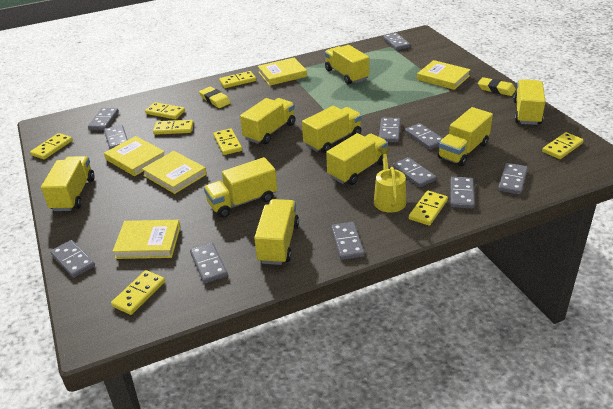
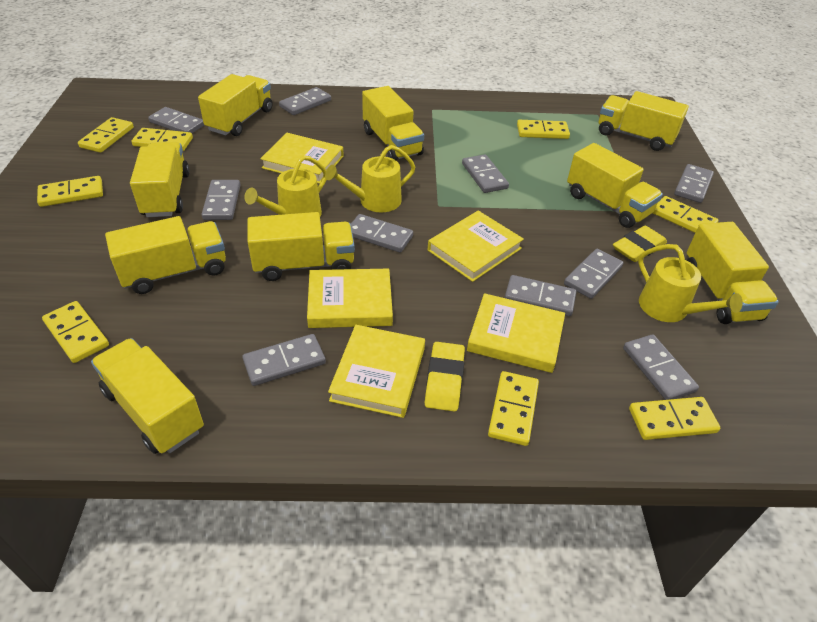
grey domino: 11 -> 10
yellow watering can: 1 -> 3

